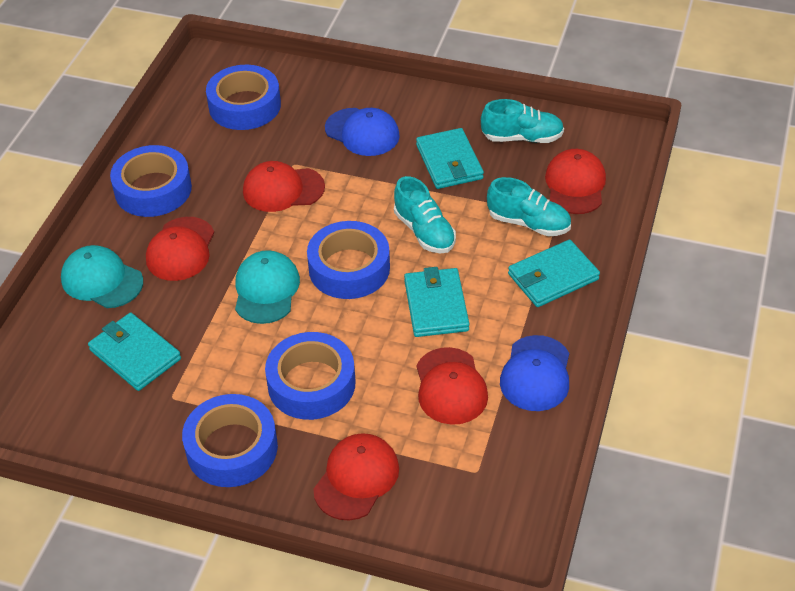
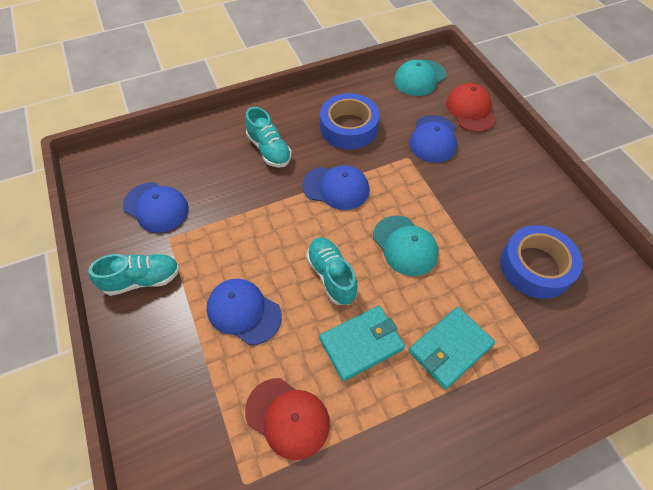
blue cap: 2 -> 4
blue tape: 5 -> 2
red cap: 5 -> 2
turquoise wallet: 4 -> 2

